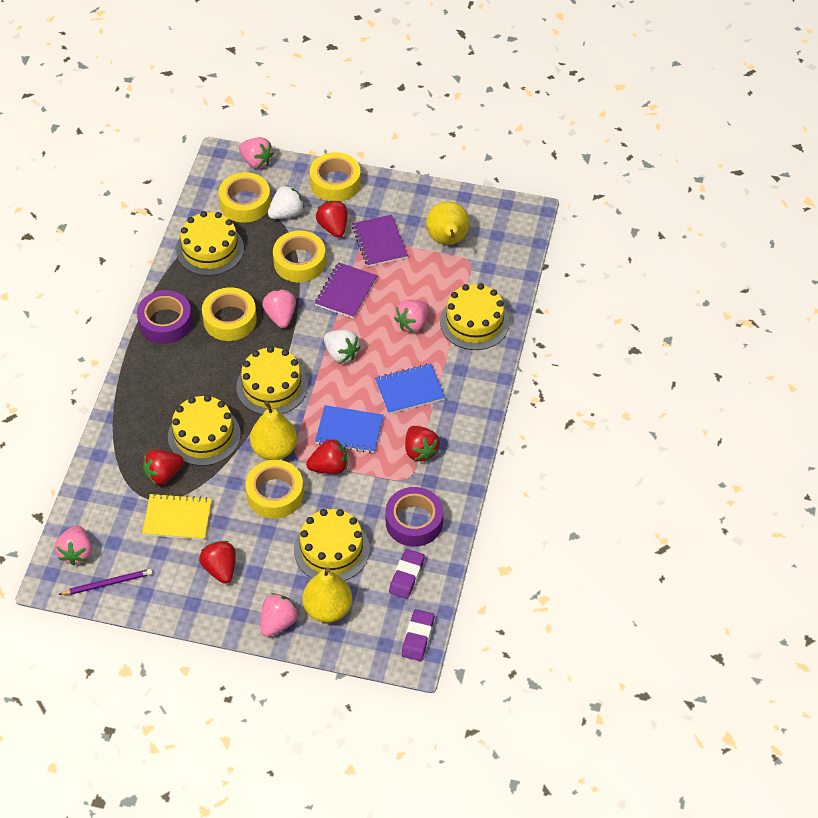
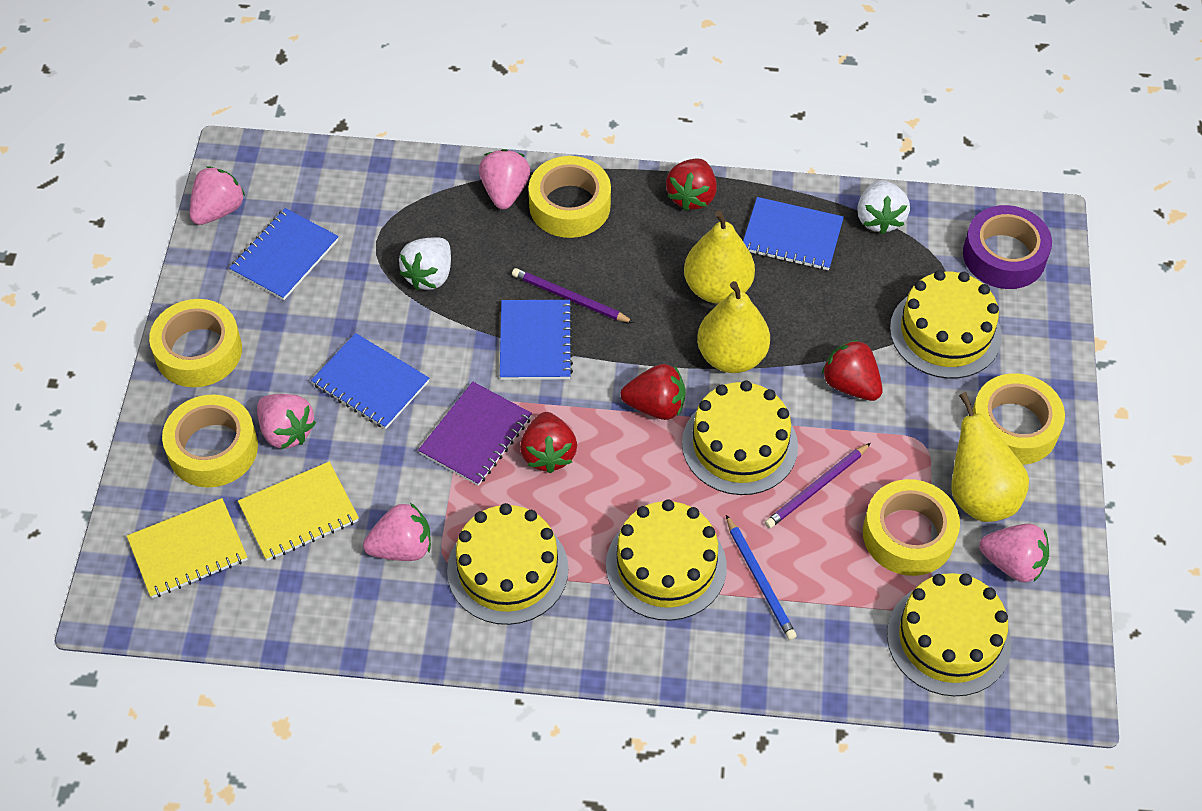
blue notebook: 2 -> 4
blue pencil: 0 -> 1
purple eraser: 2 -> 0
purple notebook: 2 -> 1
purple pencil: 1 -> 2
purple tape: 2 -> 1
red strawberry: 5 -> 4
yellow notebook: 1 -> 2

